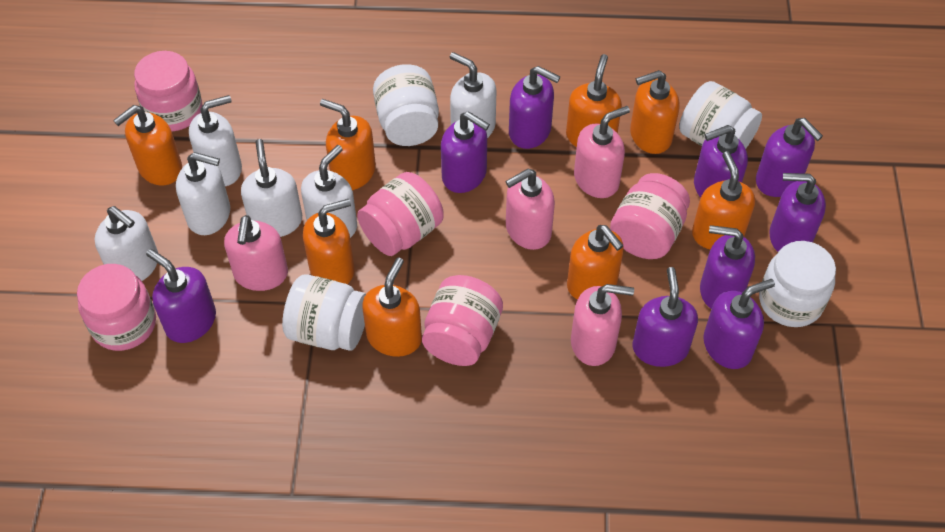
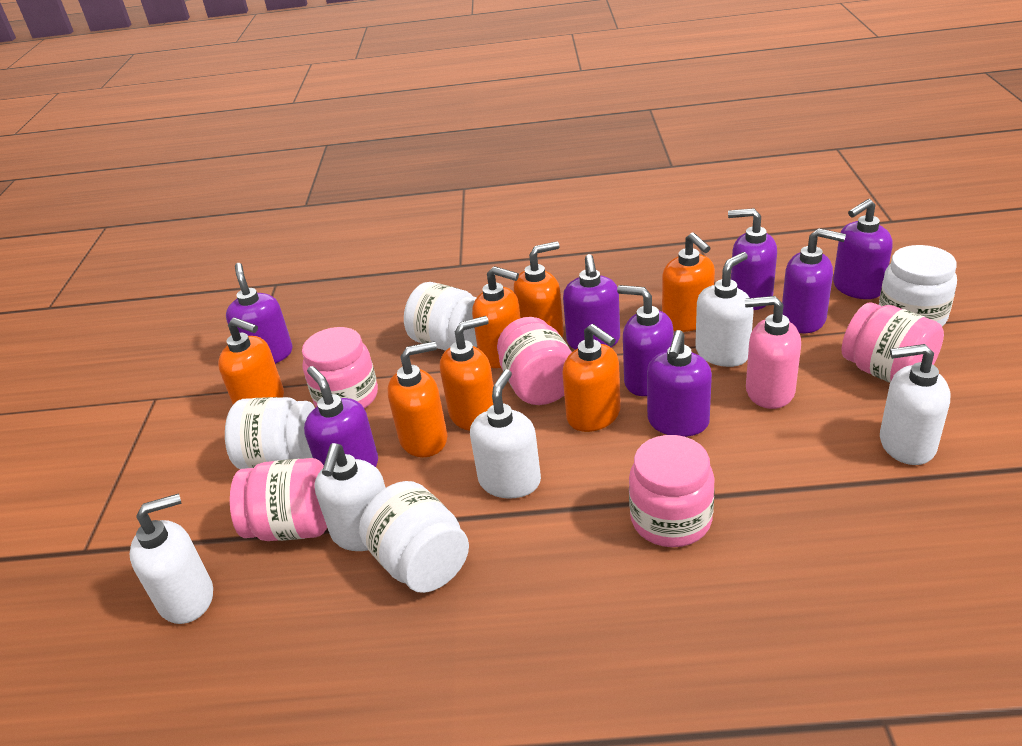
orange soap dispenser: 8 -> 7
pink soap dispenser: 4 -> 1
purple soap dispenser: 9 -> 8
white soap dispenser: 6 -> 5

